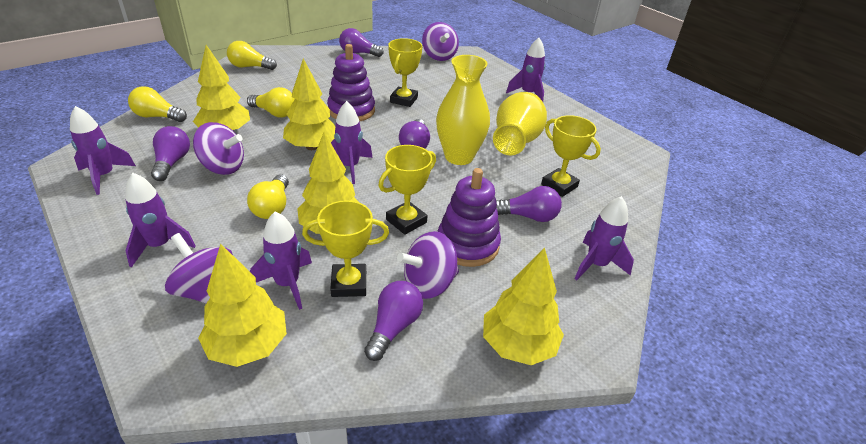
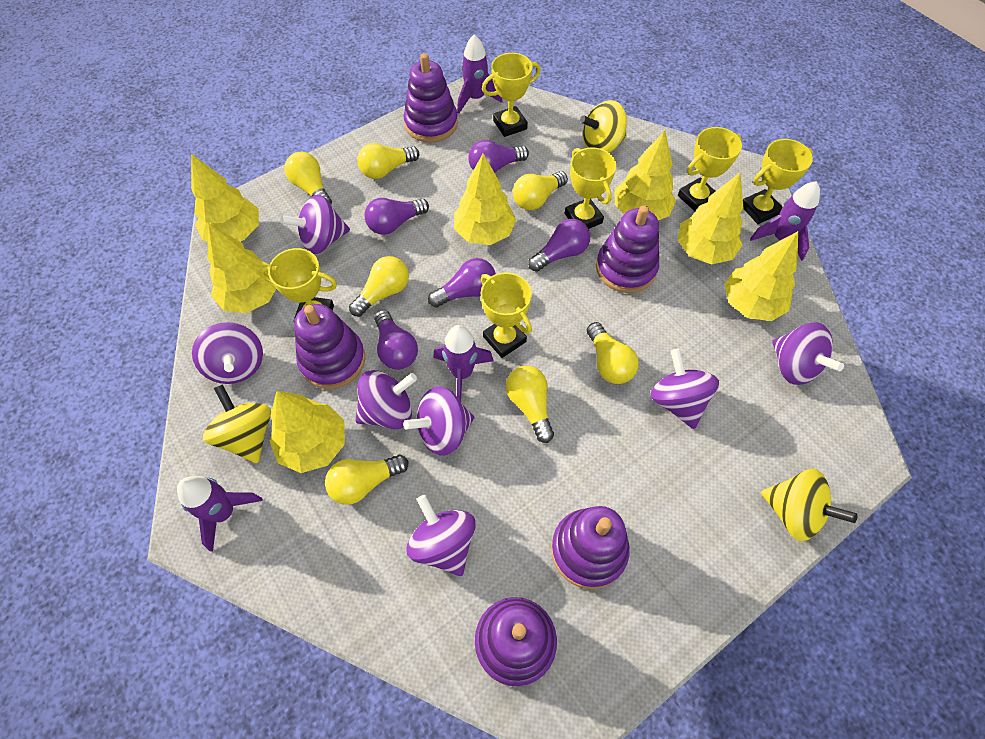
purple rocket: 6 -> 4
purple spinning top: 4 -> 7
purple stacking toy: 2 -> 5
yellow light bulb: 4 -> 7
yellow spinning top: 0 -> 3
yellow tree: 5 -> 7
yellow trophy: 4 -> 6
yellow vase: 2 -> 0

